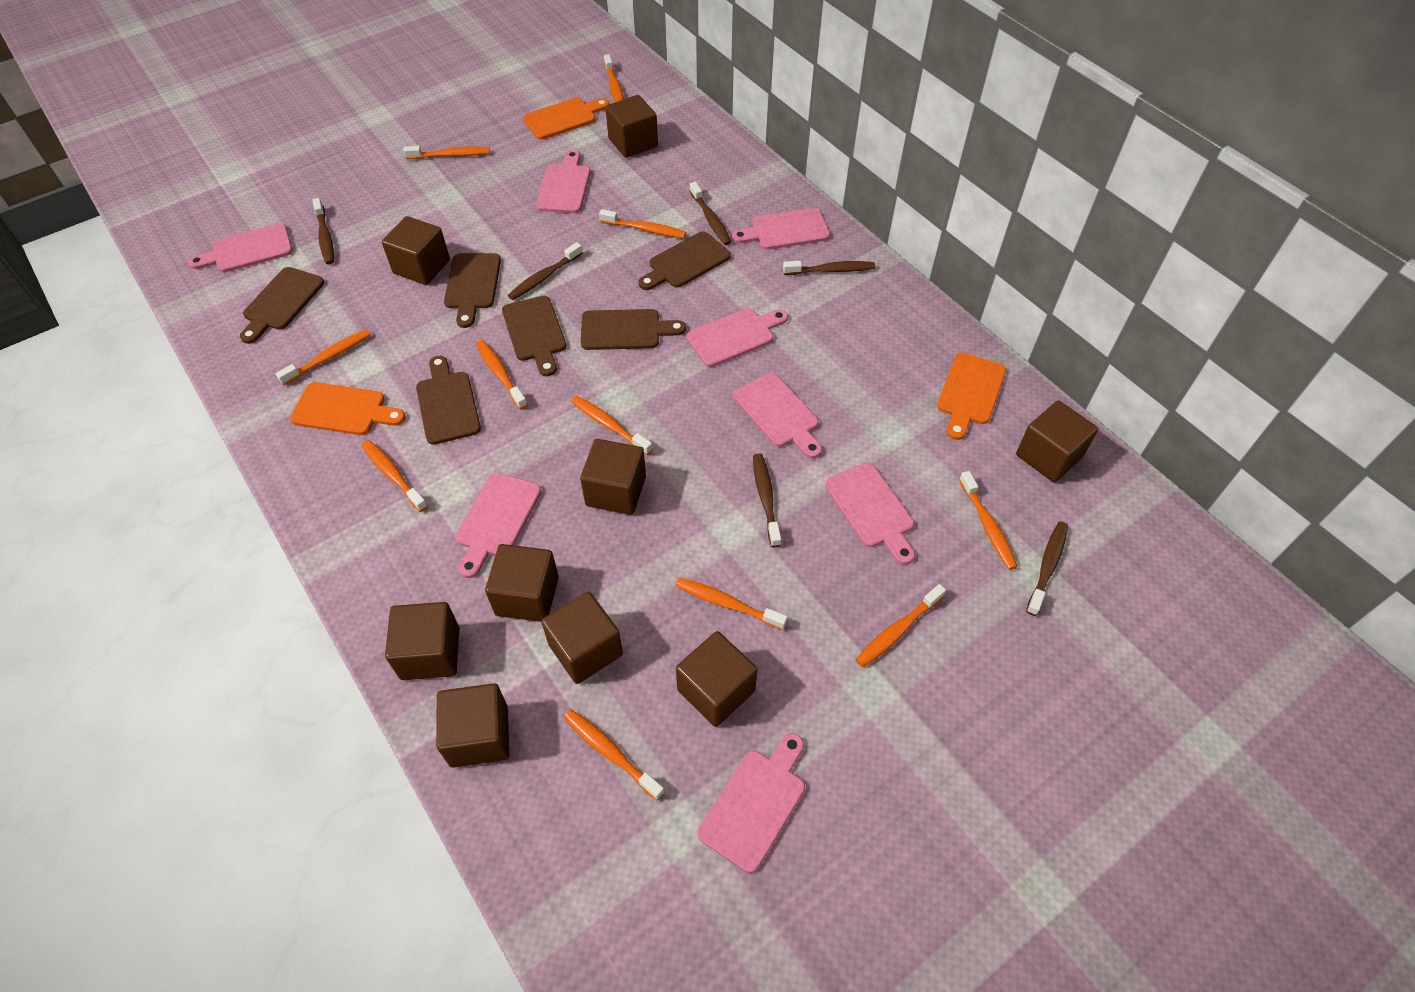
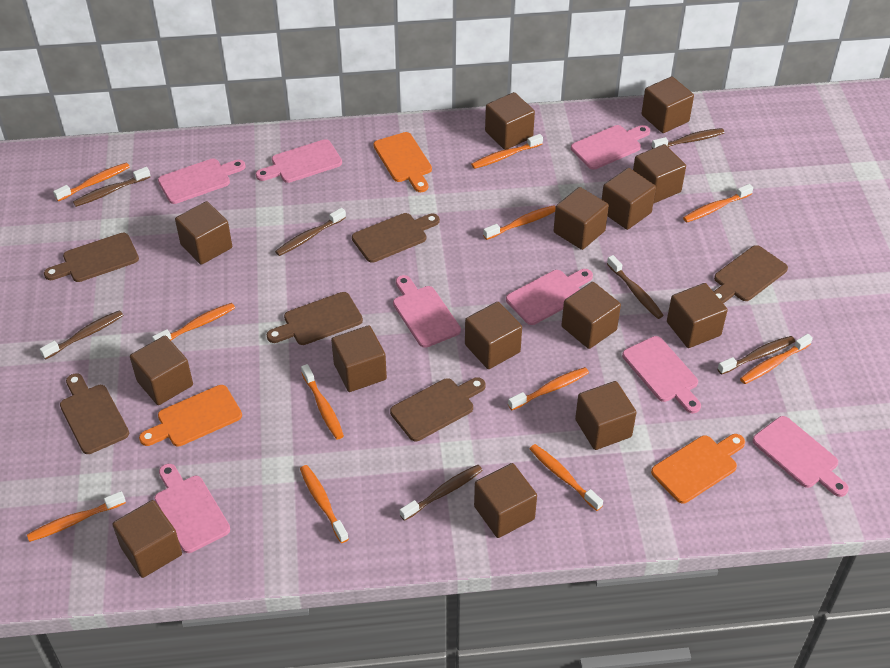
brown cube: 9 -> 14
brown toothbrush: 6 -> 7

